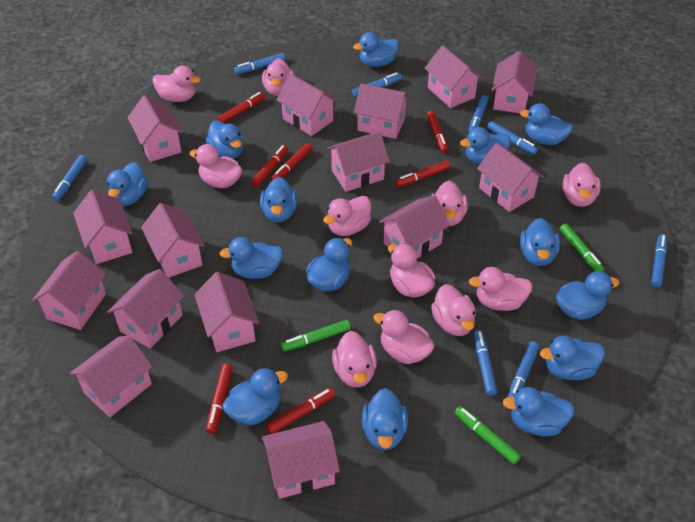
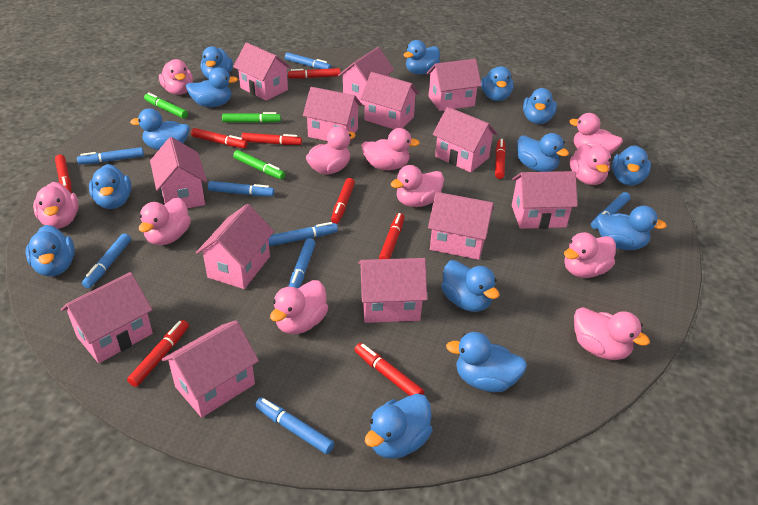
pink house: 15 -> 13
red marker: 7 -> 9

